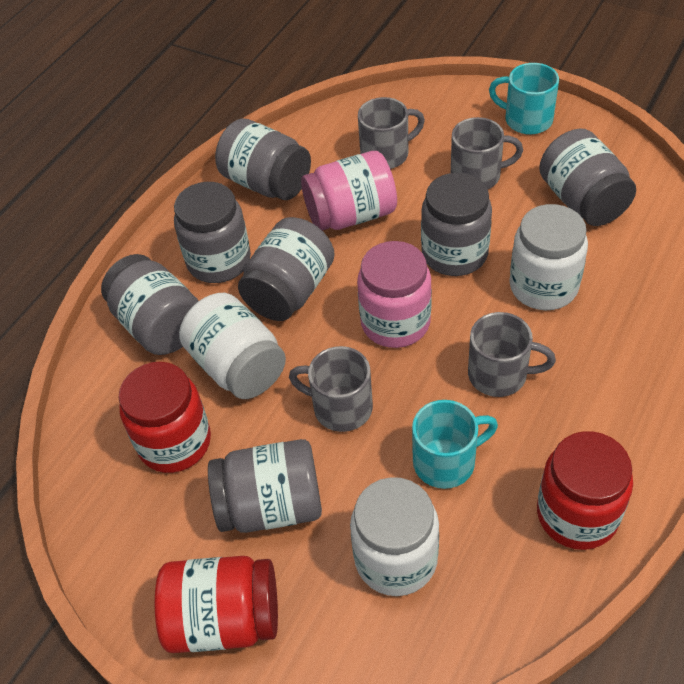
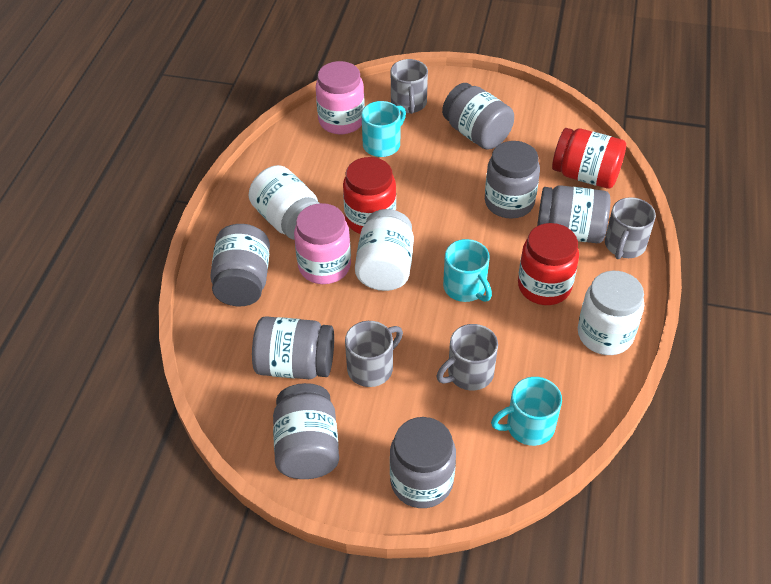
turquoise mug: 2 -> 3

